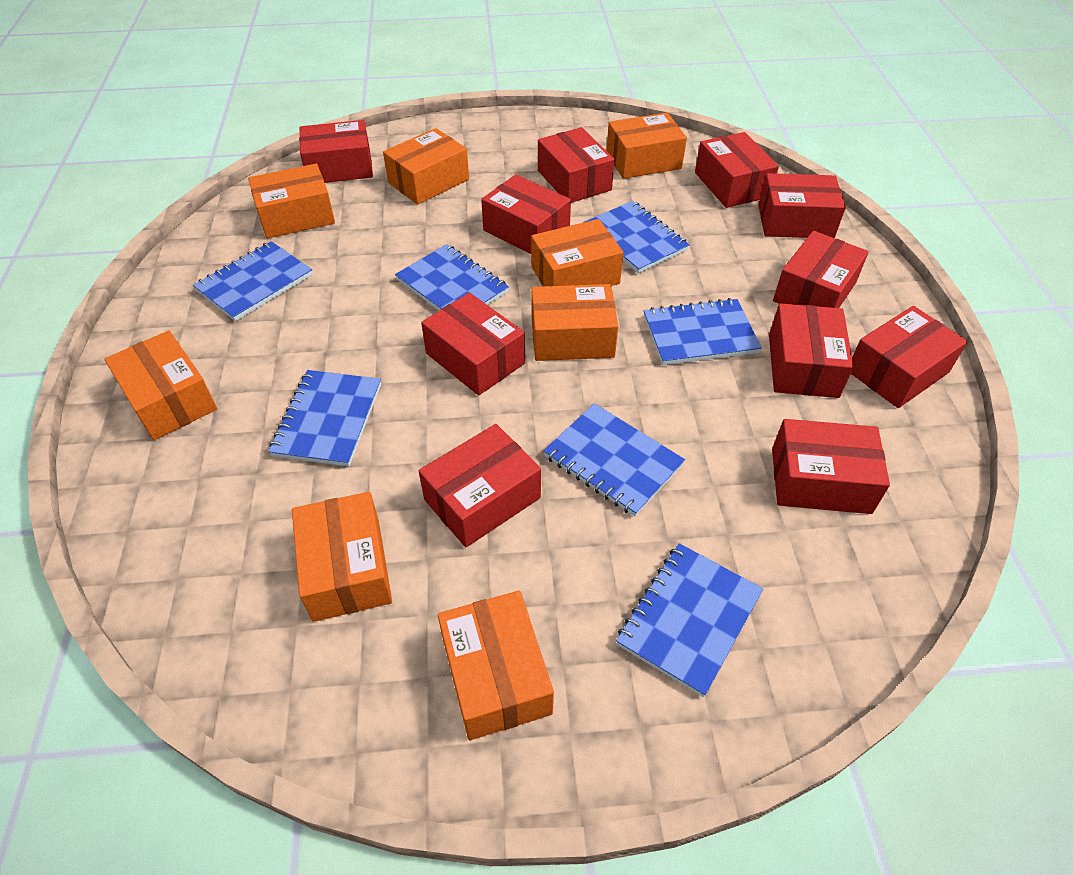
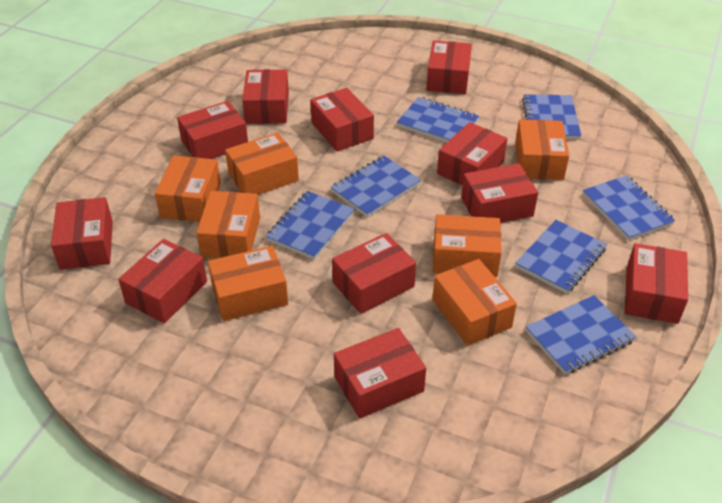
orange box: 8 -> 7

